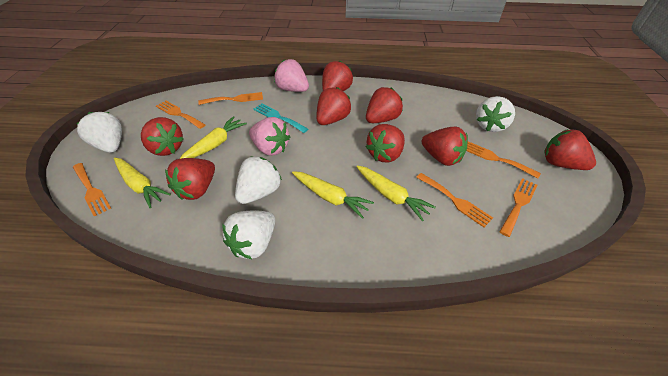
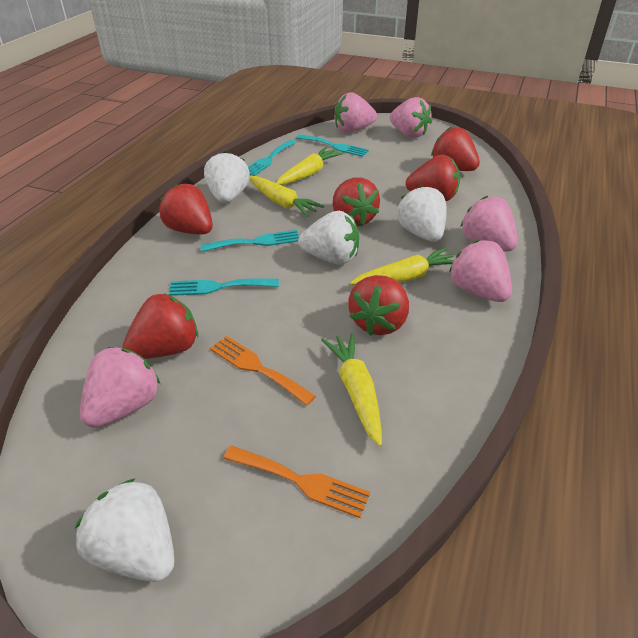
orange fork: 6 -> 2
pink strawberry: 2 -> 5
red strawberry: 8 -> 6
turquoise fork: 1 -> 4

